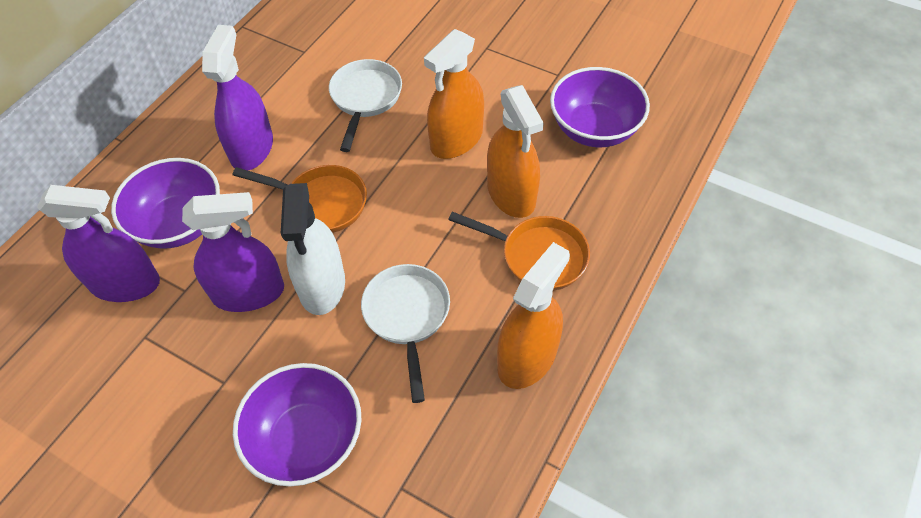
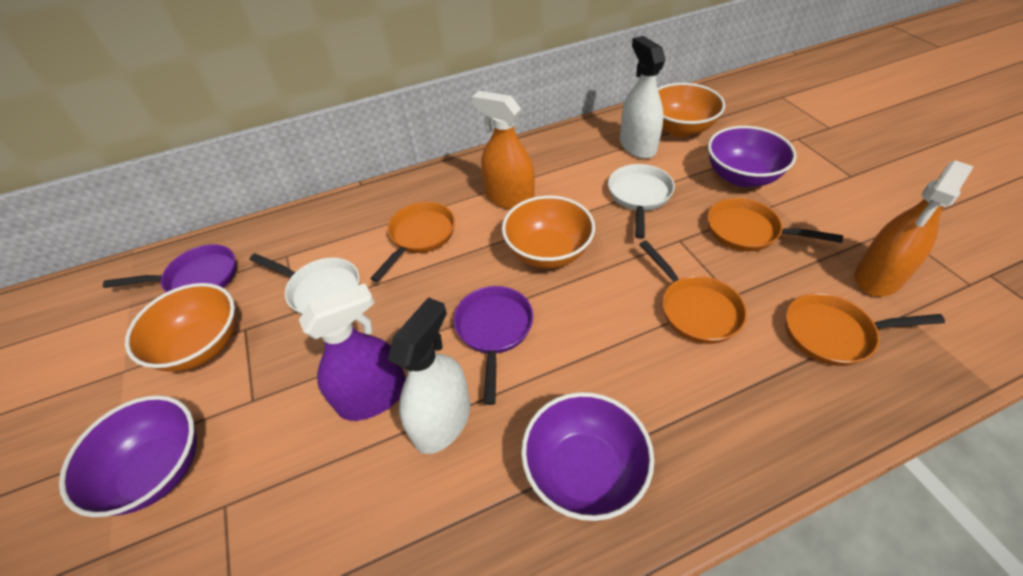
orange bowl: 0 -> 3
orange pan: 2 -> 4
orange spray bottle: 3 -> 2
purple pan: 0 -> 2
purple spray bottle: 3 -> 1
white spray bottle: 1 -> 2

